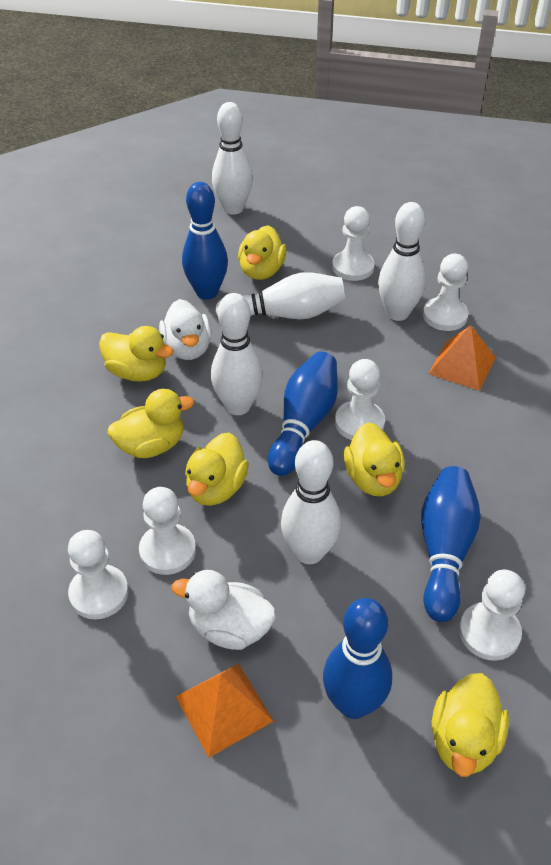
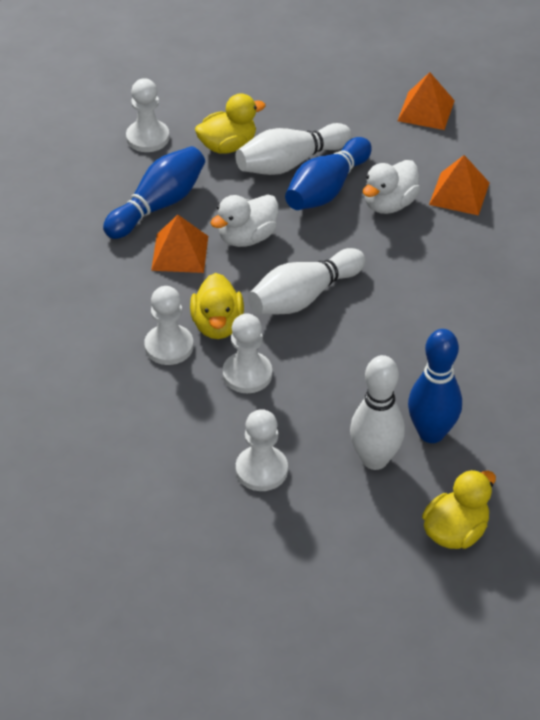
blue bowling pin: 4 -> 3
orange pyramid: 2 -> 3
white bowling pin: 5 -> 3
white pawn: 6 -> 4
yellow duck: 6 -> 3

